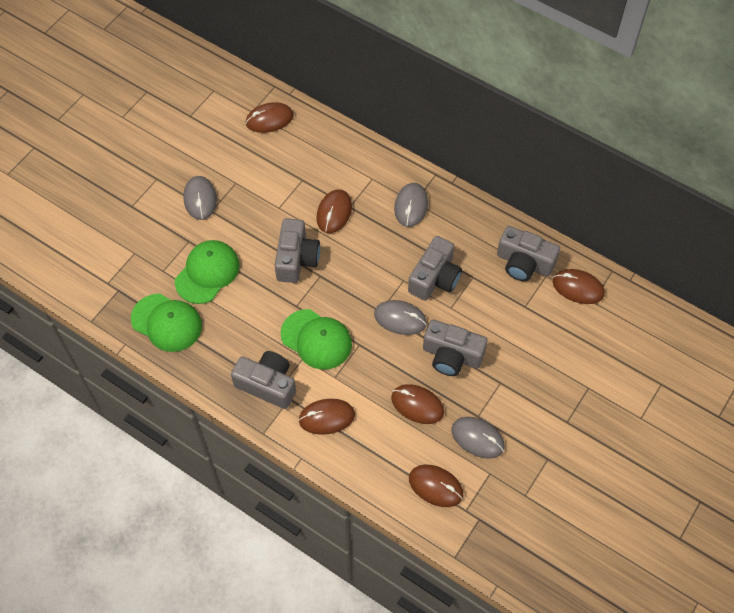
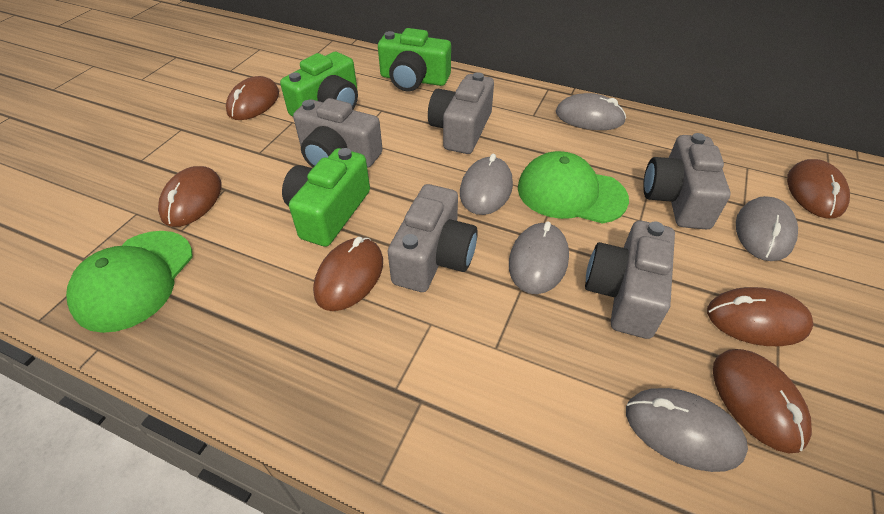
green camera: 0 -> 3
green cap: 3 -> 2
grey mouse: 4 -> 5

